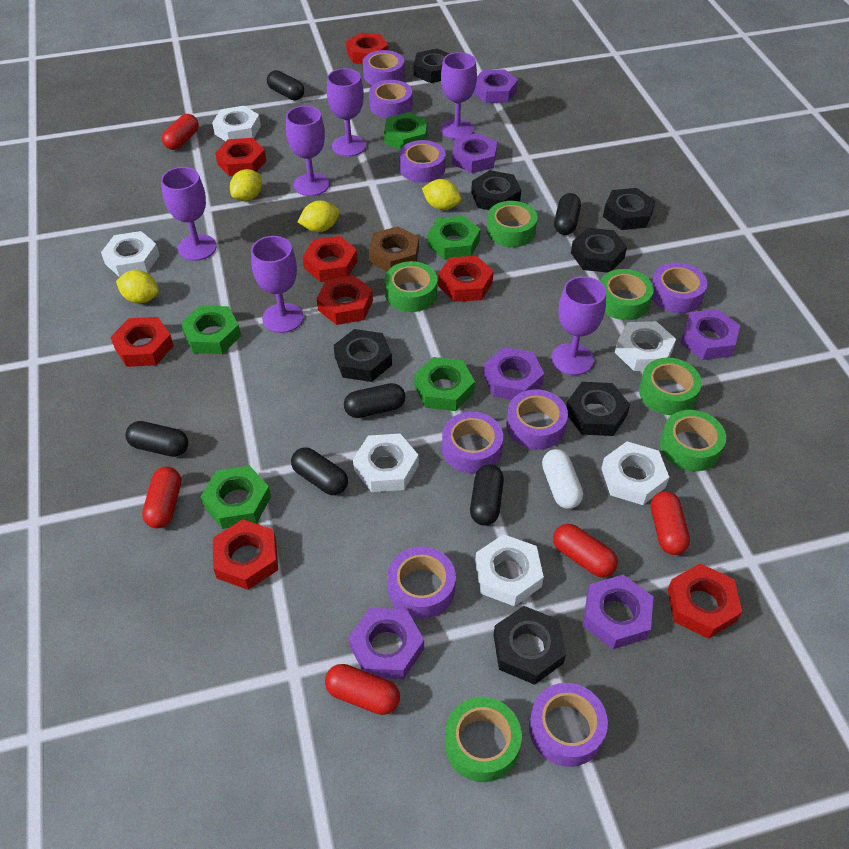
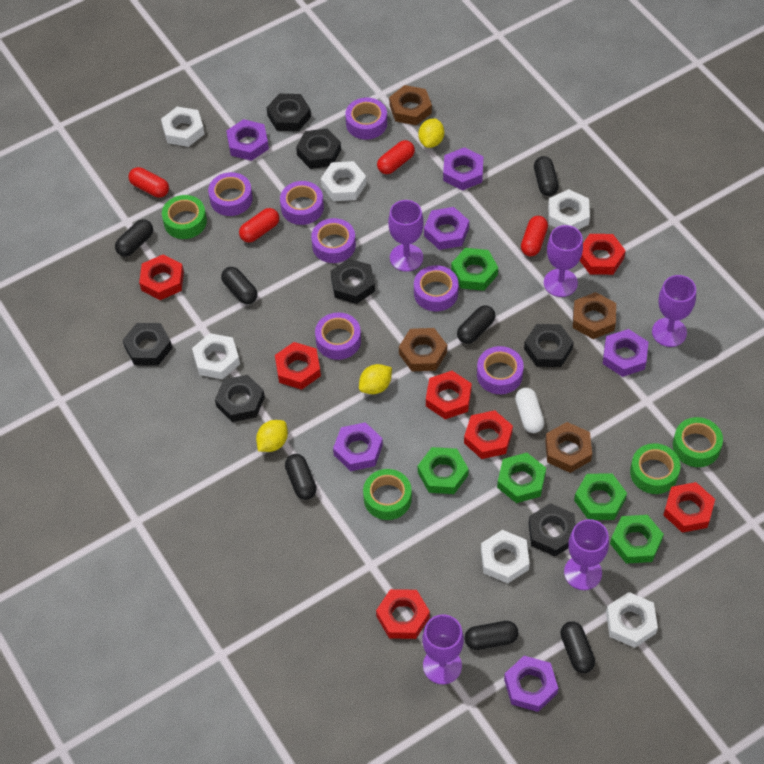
black capsule: 6 -> 7
brown nut: 1 -> 4
green tape: 6 -> 4
purple goblet: 6 -> 5
purple tape: 8 -> 7
red capsule: 5 -> 4
red nut: 8 -> 7
yellow lemon: 4 -> 3

